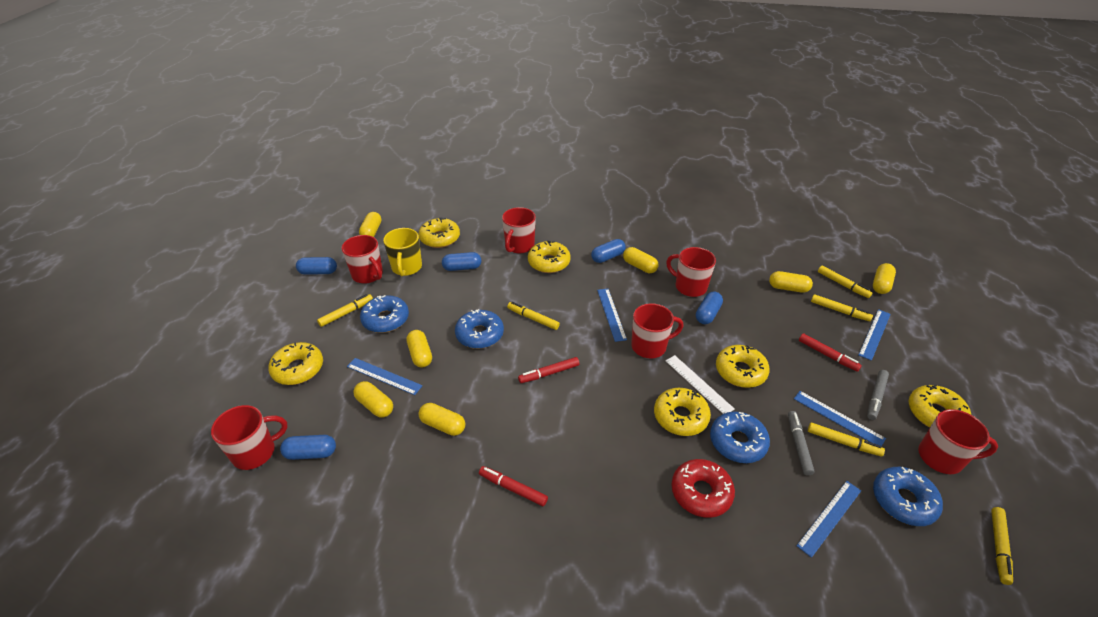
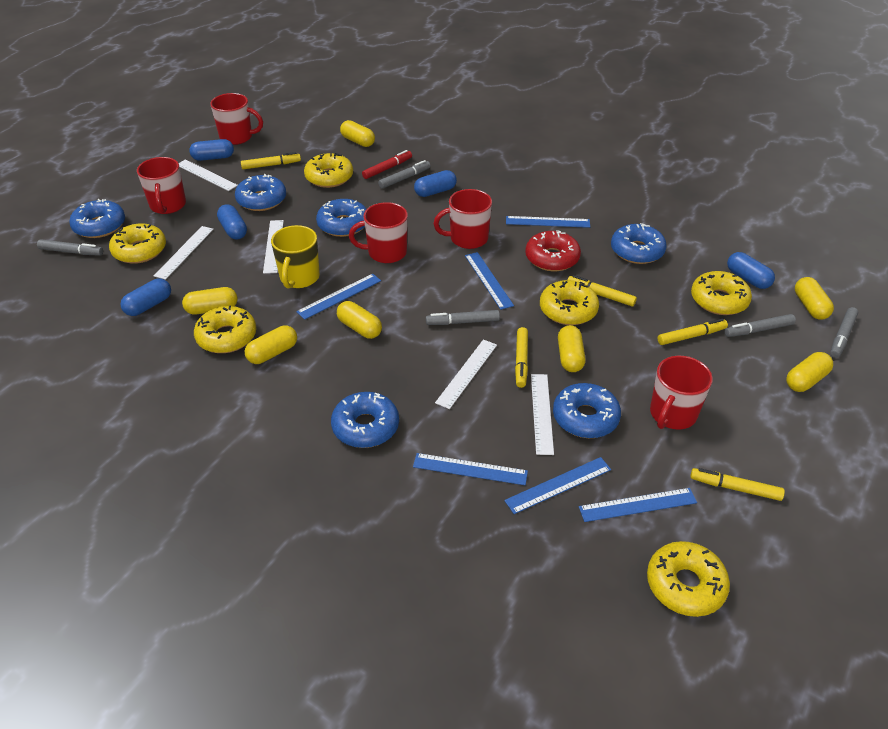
blue donut: 4 -> 6
blue ruler: 5 -> 6
grey marker: 2 -> 5
red marker: 3 -> 1
red mug: 6 -> 5
white ruler: 1 -> 5
yellow marker: 6 -> 5

